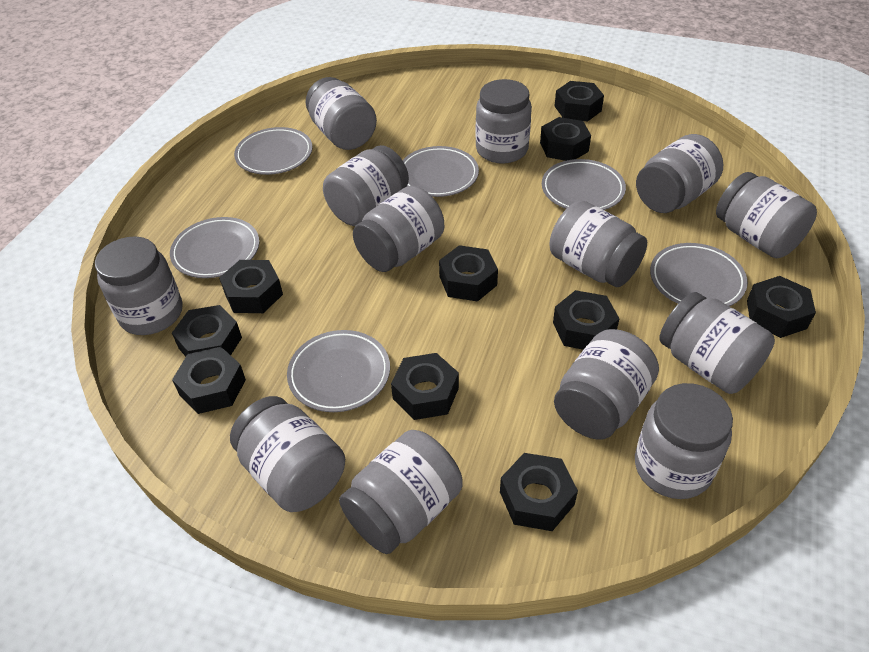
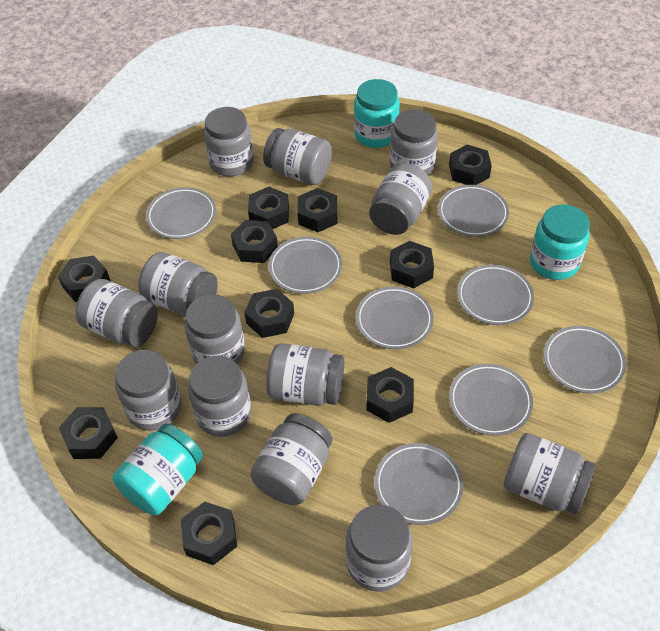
grey plate: 6 -> 8
turquoise jar: 0 -> 3

